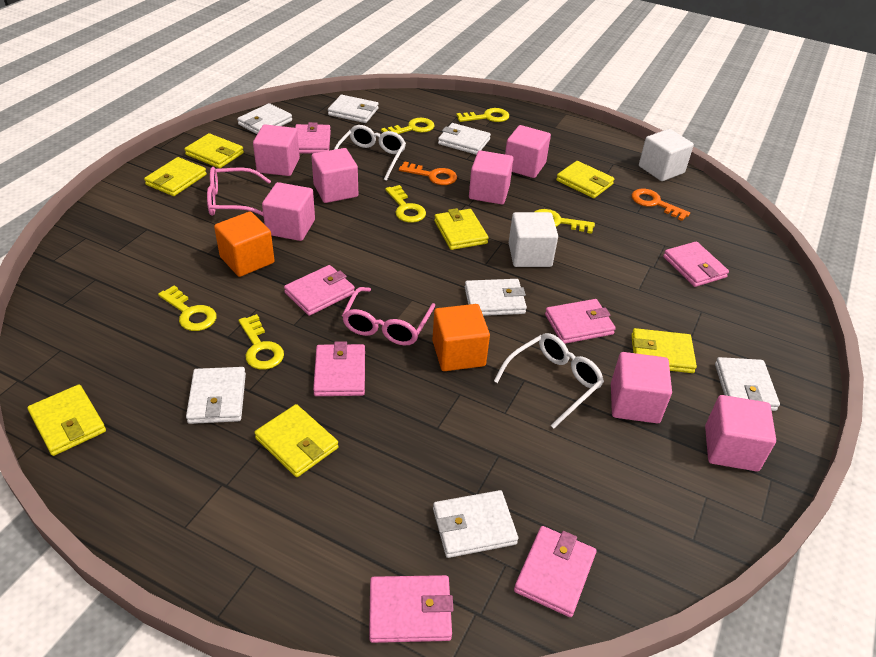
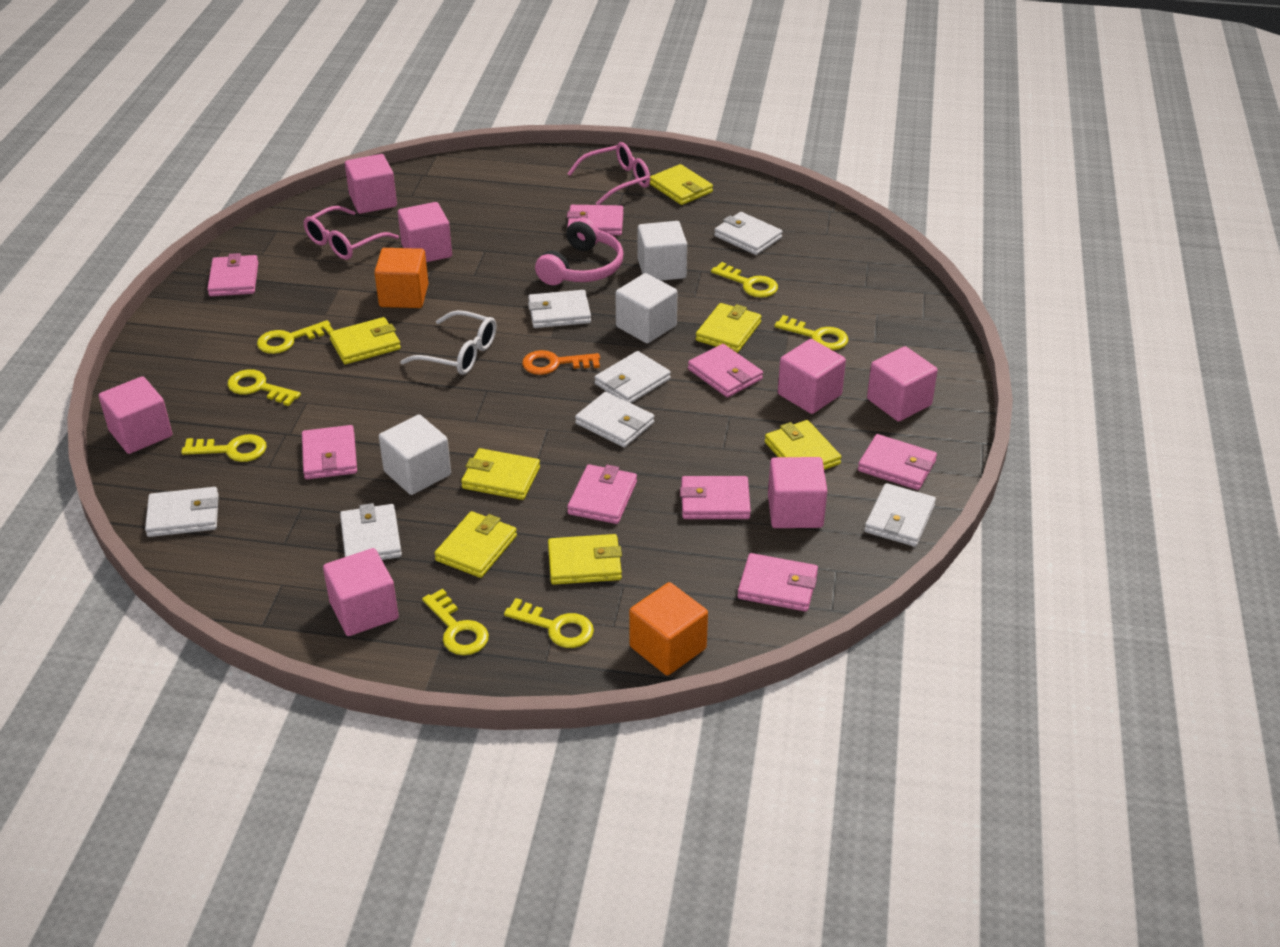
orange key: 2 -> 1
pink headphones: 0 -> 1
pink wallet: 7 -> 8
white cube: 2 -> 3
white glasses: 2 -> 1
yellow key: 6 -> 7

